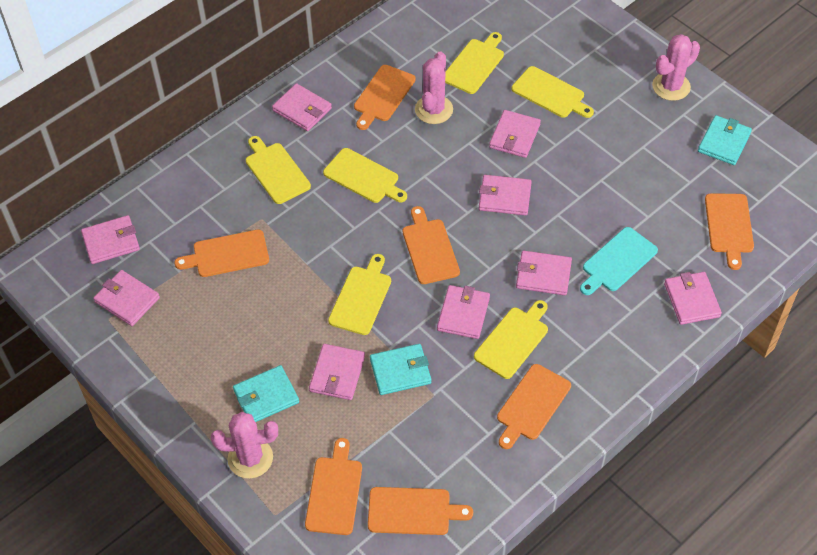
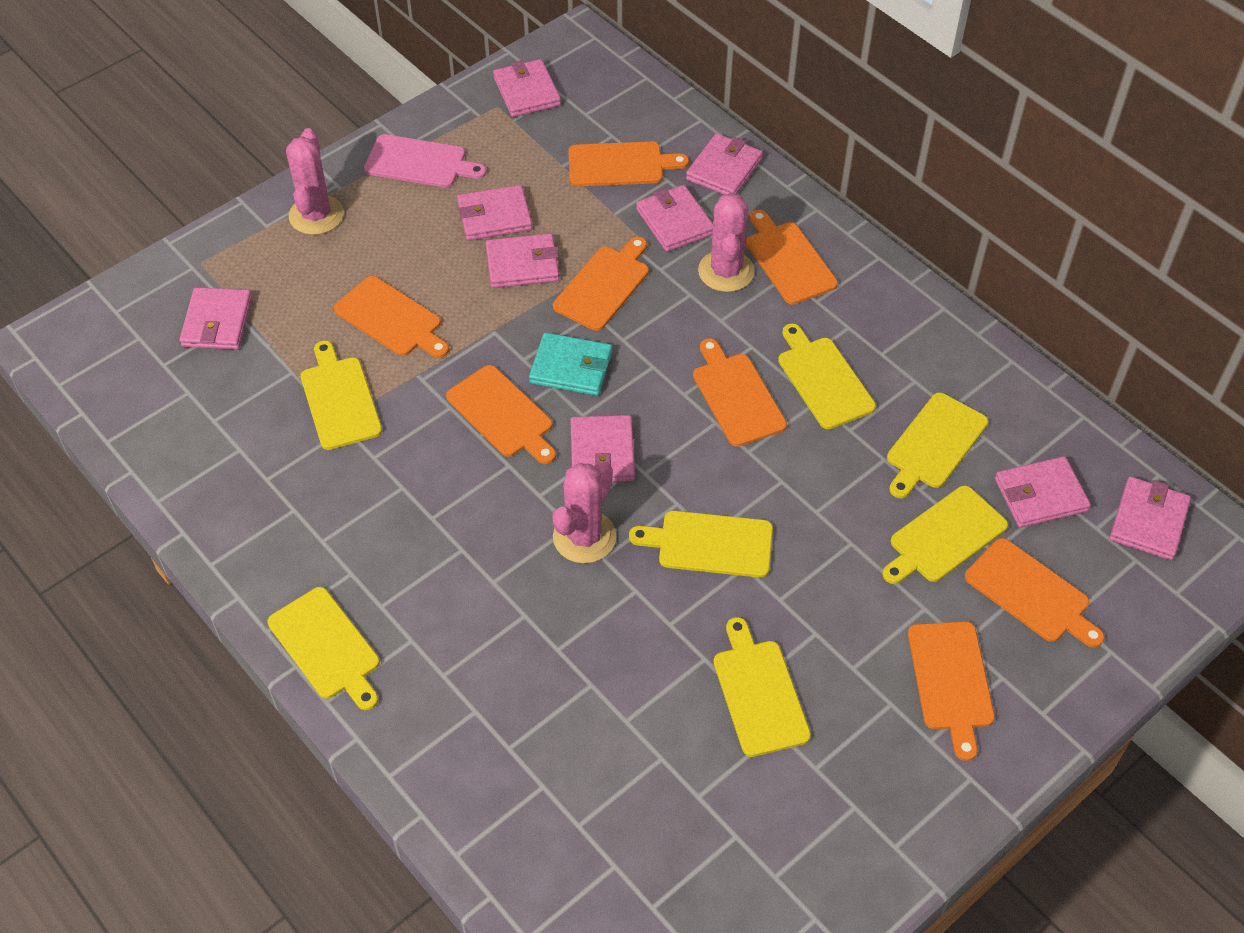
orange cutting board: 7 -> 8
pink cutting board: 0 -> 1
turquoise cutting board: 1 -> 0
turquoise wallet: 3 -> 1
yellow cutting board: 6 -> 7

